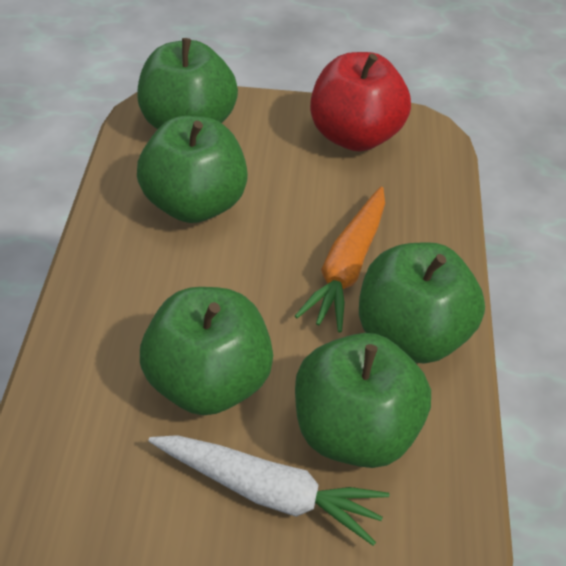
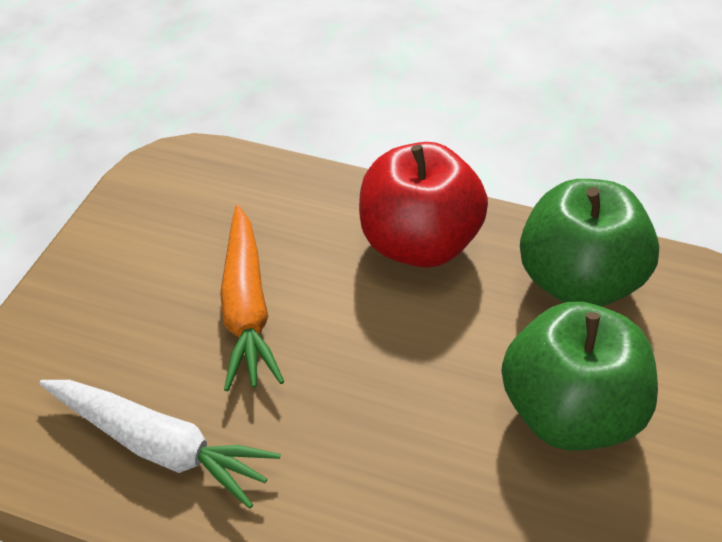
green apple: 5 -> 2

